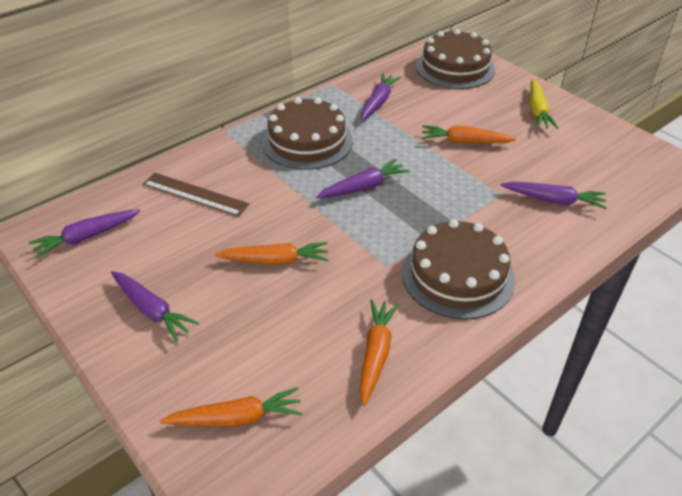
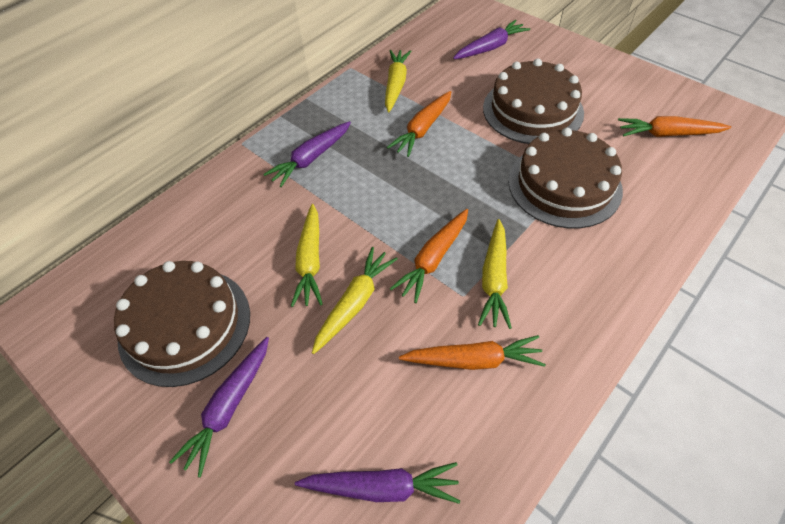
brown ruler: 1 -> 0
purple carrot: 5 -> 4
yellow carrot: 1 -> 4

